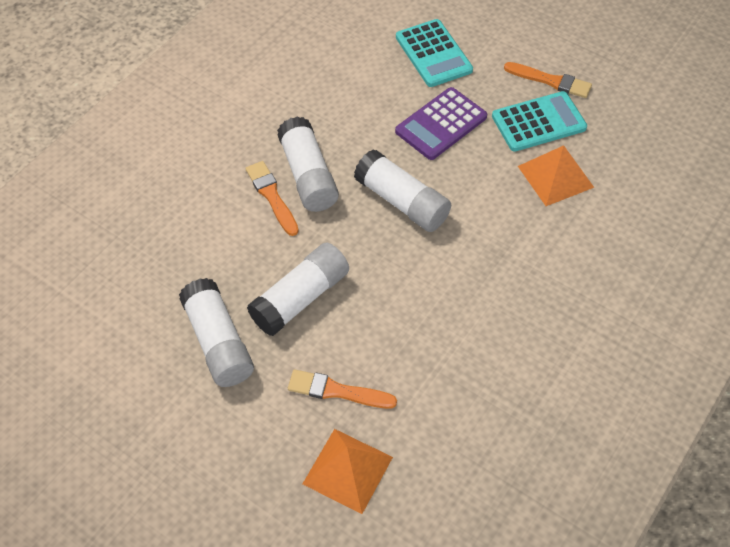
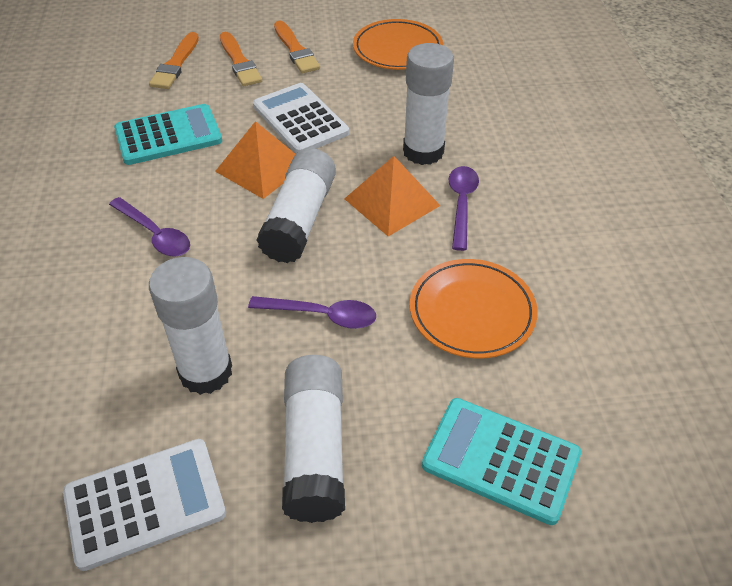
orange plate: 0 -> 2
purple calculator: 1 -> 0
purple spoon: 0 -> 3
white calculator: 0 -> 2

